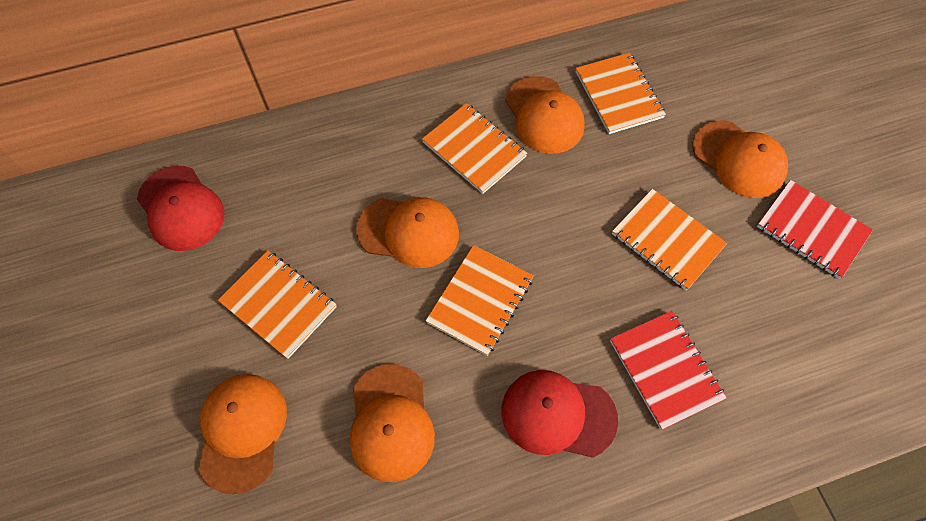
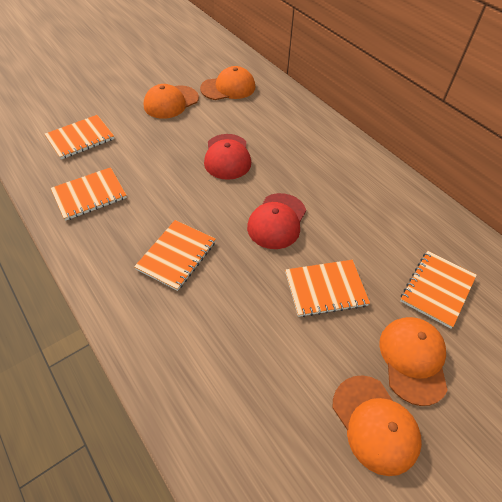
orange cap: 5 -> 4
red notebook: 2 -> 0

